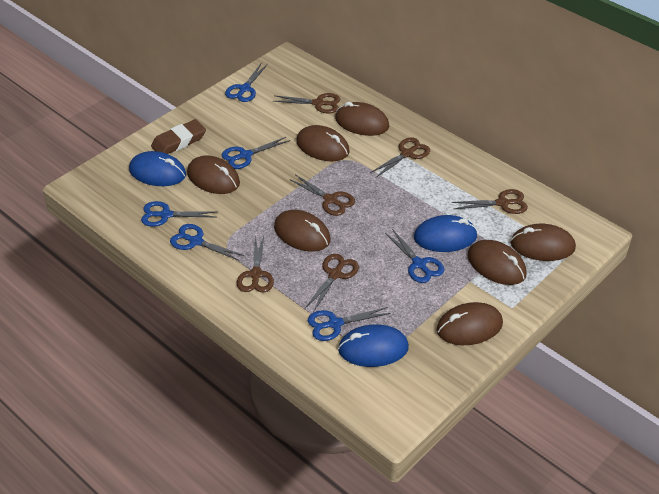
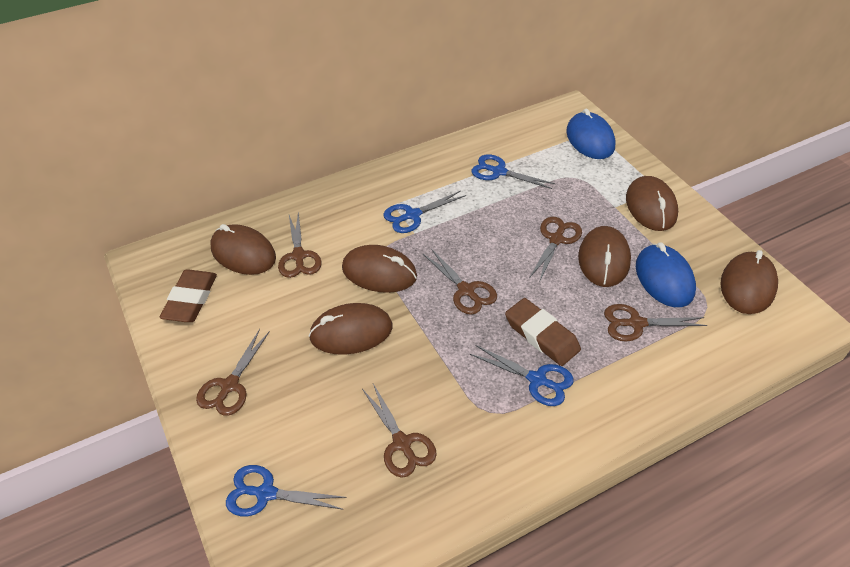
blue mouse: 3 -> 2
blue scissors: 6 -> 4
brown eraser: 1 -> 2
brown mouse: 7 -> 6

